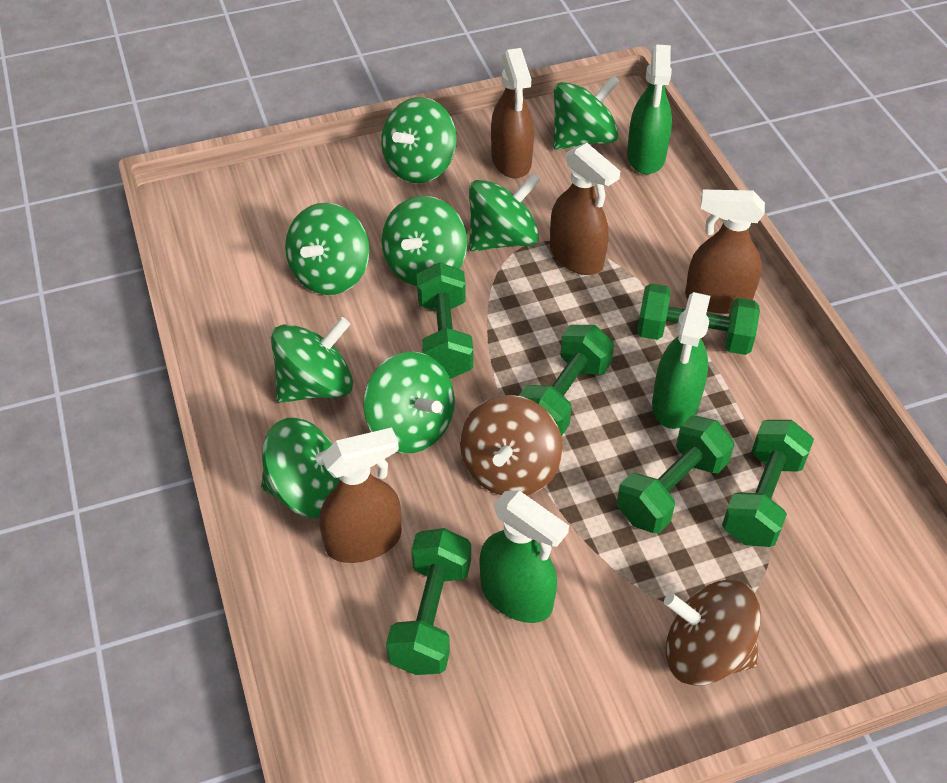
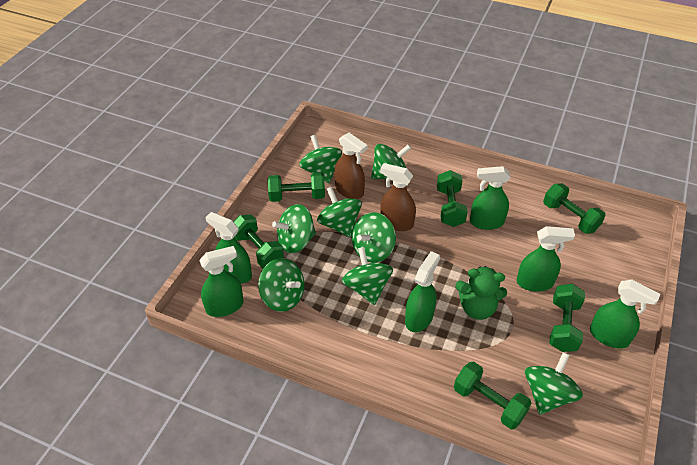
brown spinning top: 2 -> 0
brown spray bottle: 4 -> 2
green spray bottle: 3 -> 6
green teddy bear: 0 -> 1

